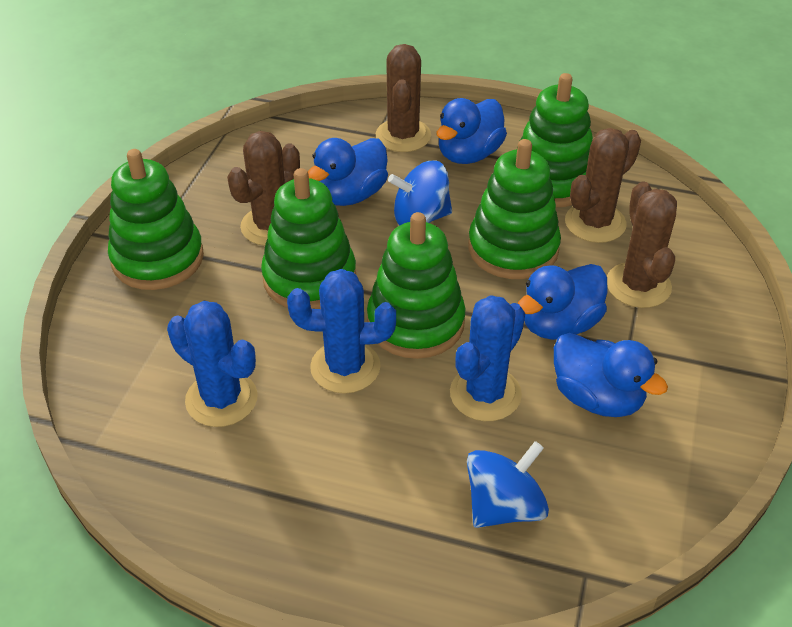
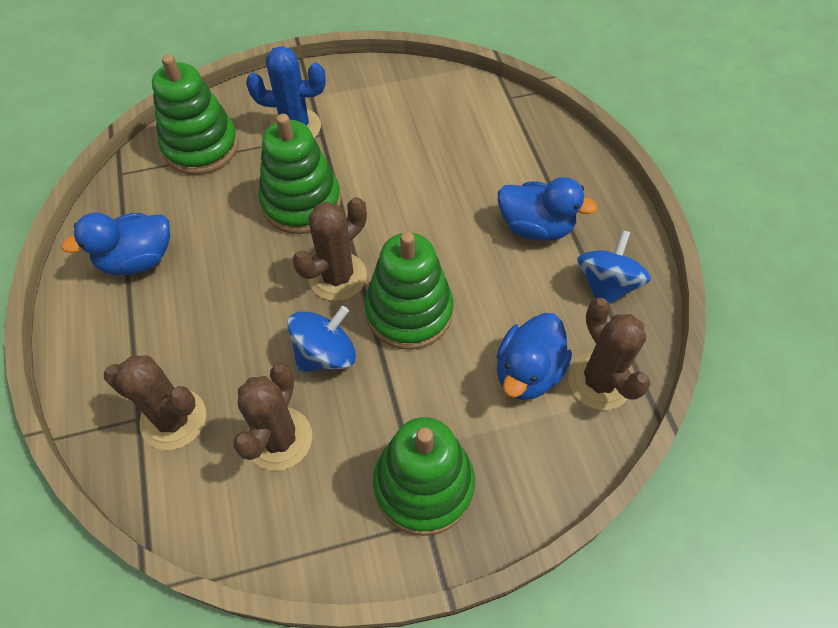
blue cactus: 3 -> 1
blue duck: 4 -> 3
green stacking toy: 5 -> 4

